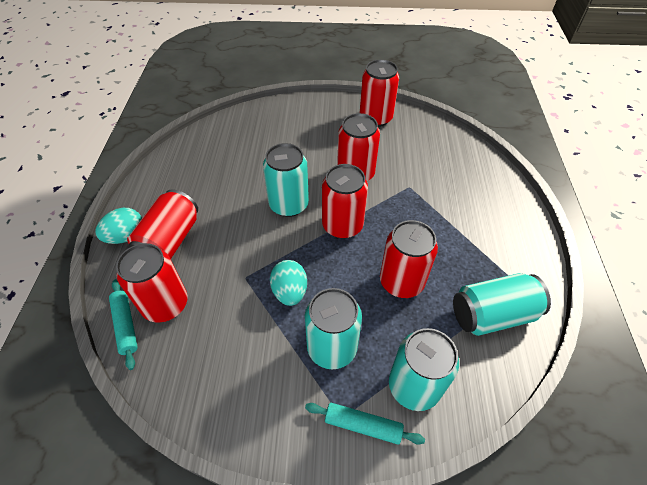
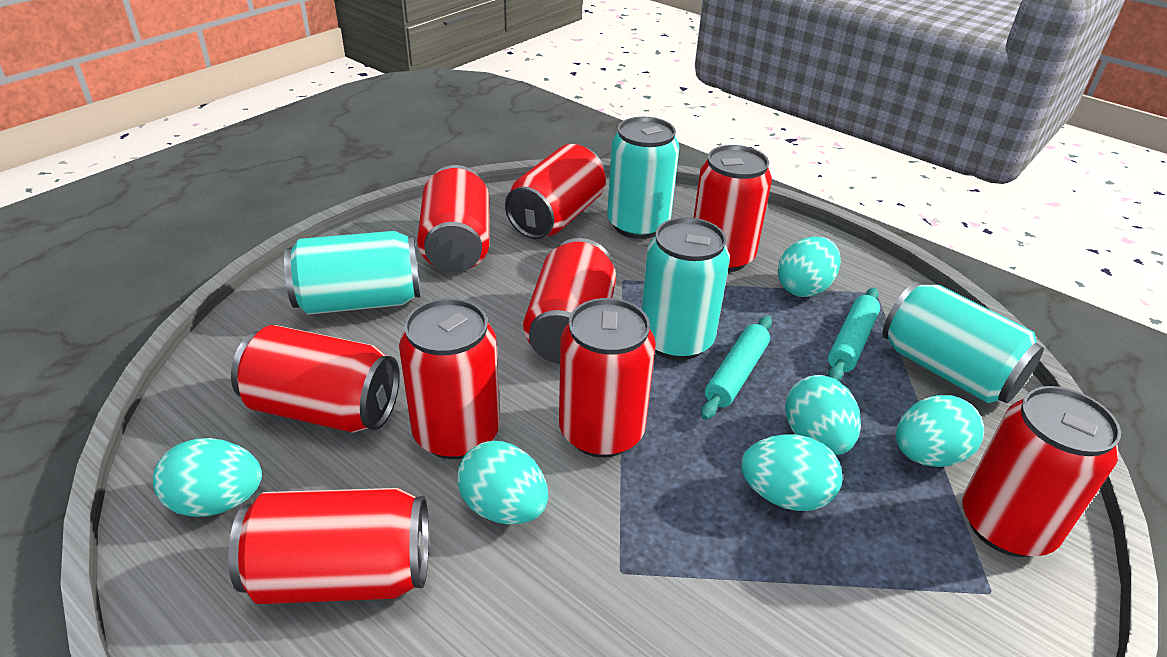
red can: 6 -> 9
turquoise egg: 2 -> 6

